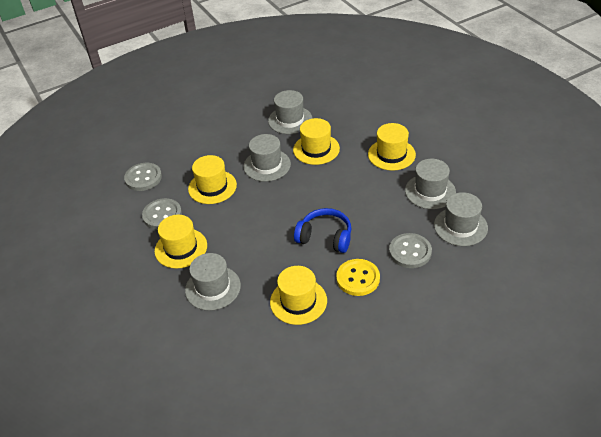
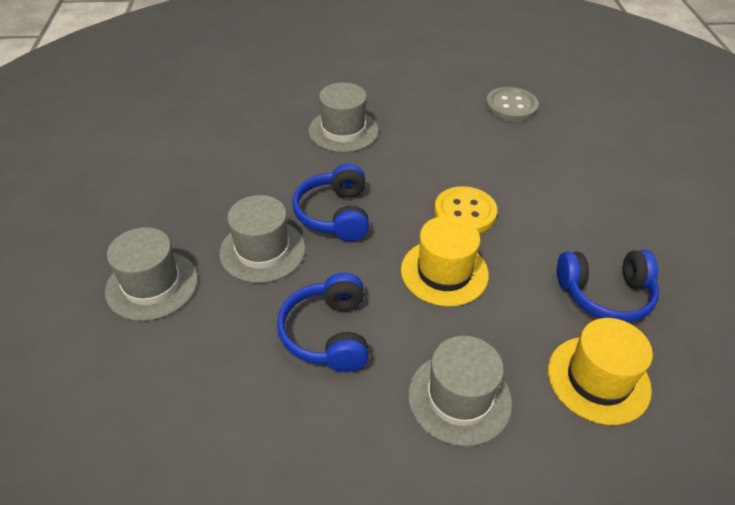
blue headphones: 1 -> 3
grey button: 3 -> 1
grey hat: 5 -> 4
yellow hat: 5 -> 2

